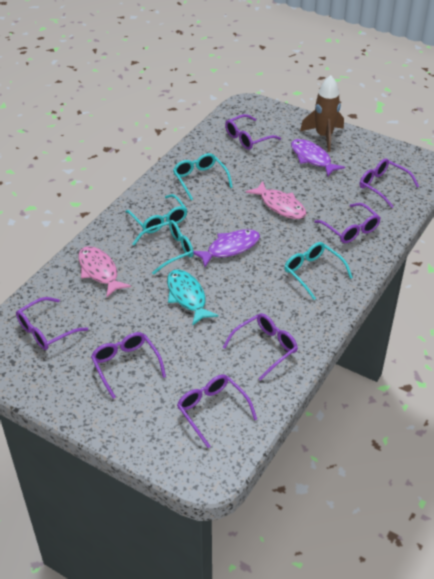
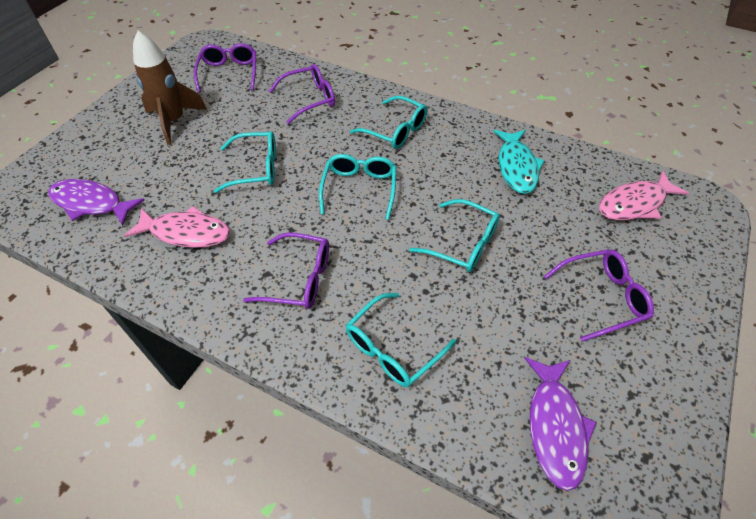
purple glasses: 7 -> 4
turquoise glasses: 4 -> 5

